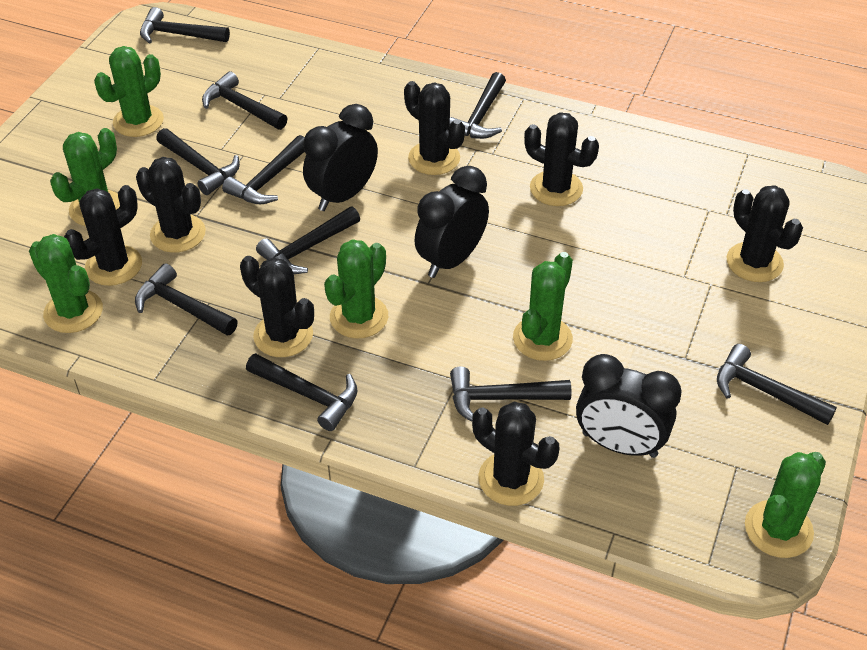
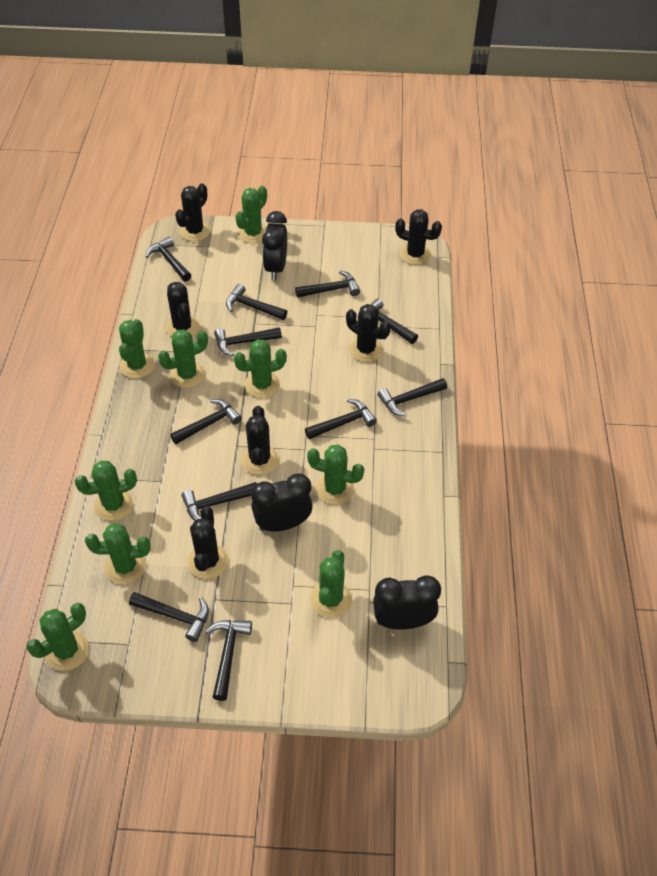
black cactus: 7 -> 6
black hammer: 10 -> 11
green cactus: 6 -> 9

